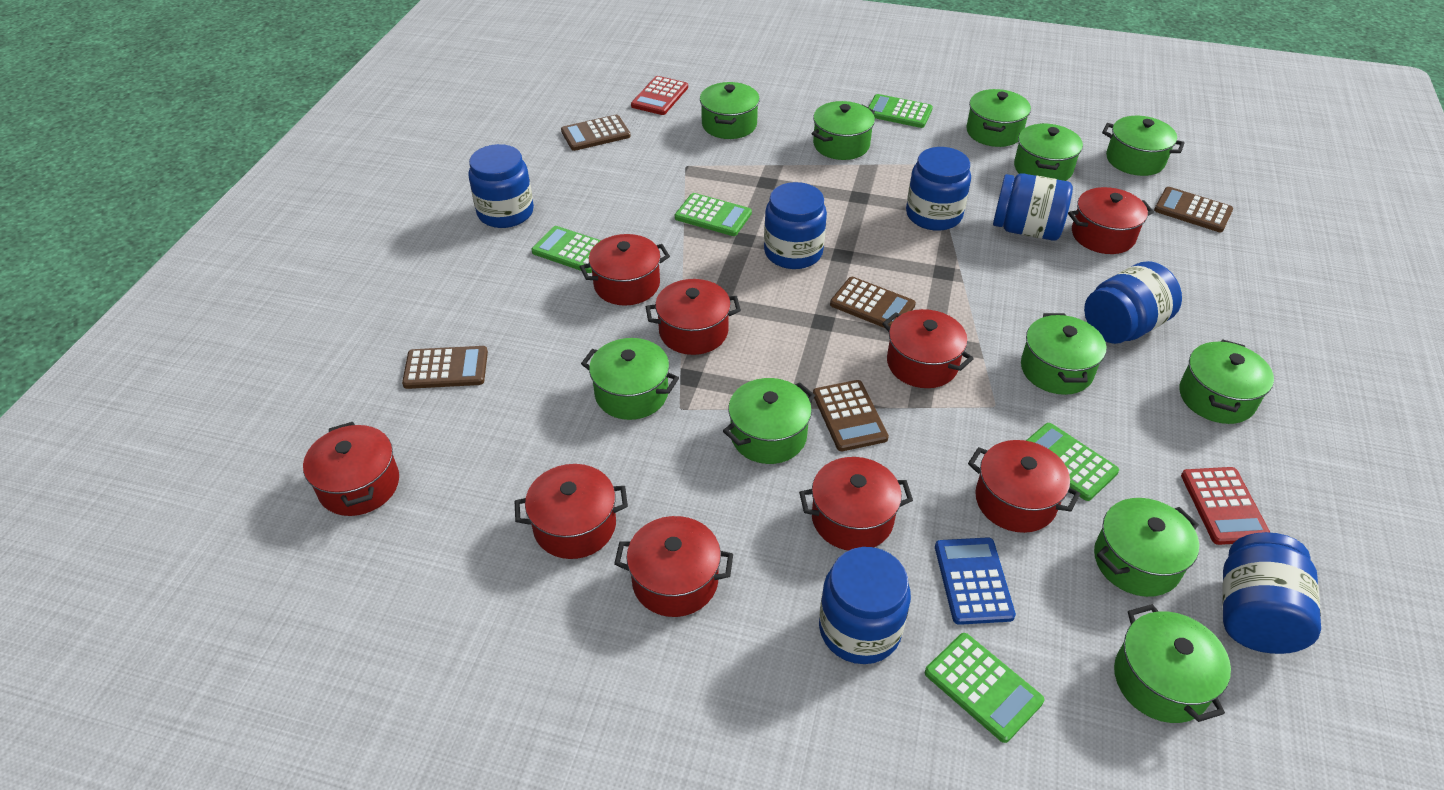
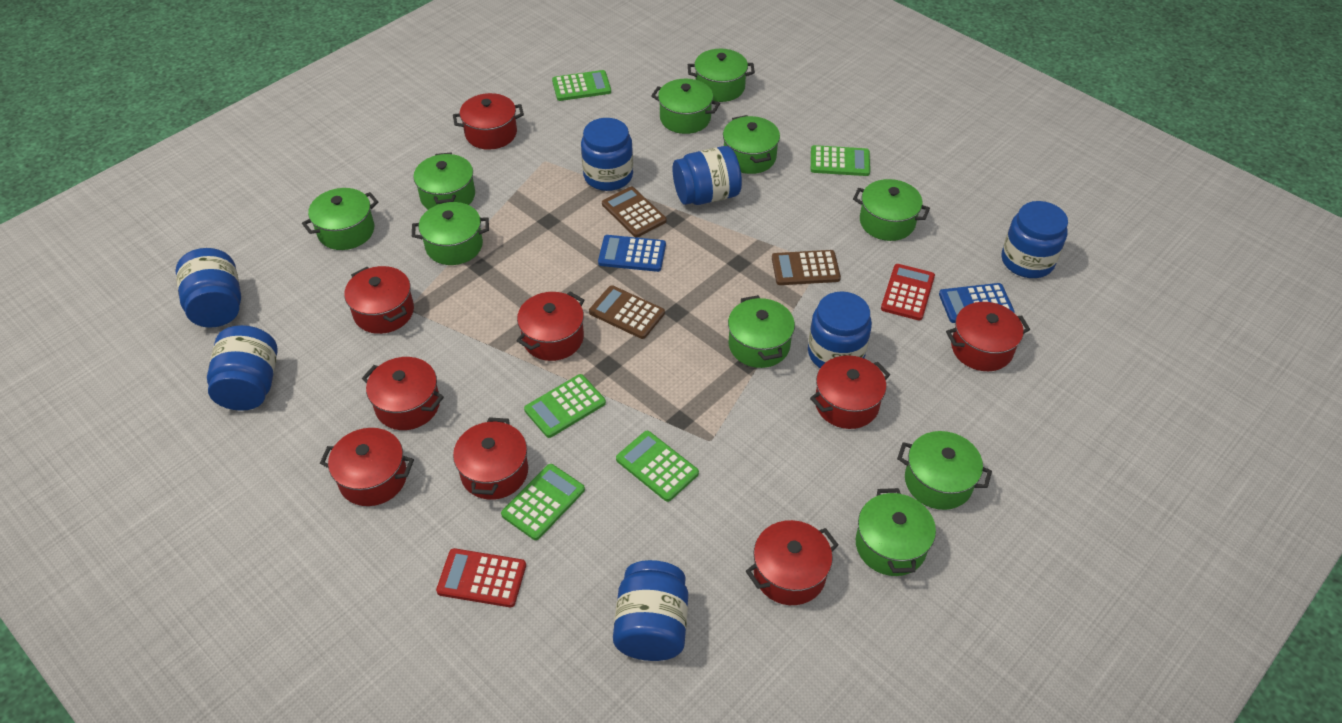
blue calculator: 1 -> 2
brown calculator: 5 -> 3
green pot: 11 -> 10

